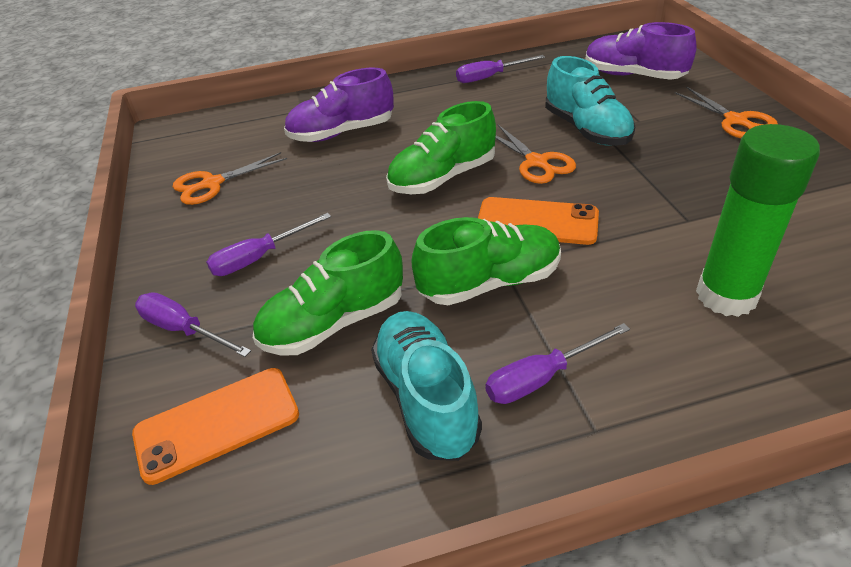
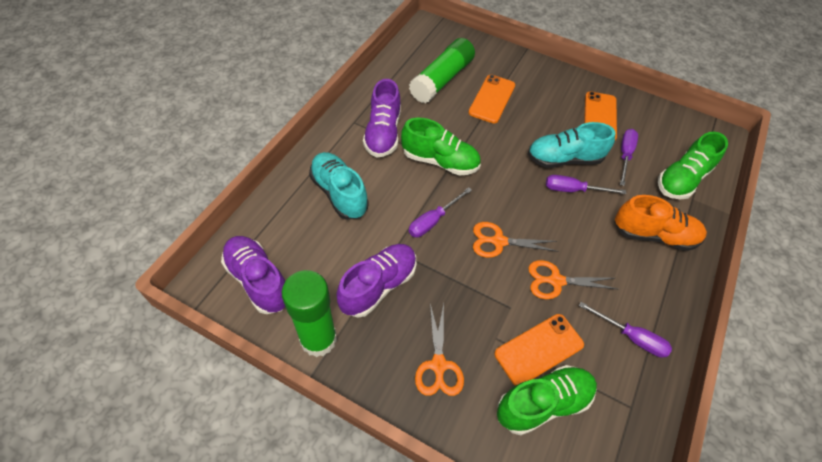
green glue stick: 1 -> 2
orange phone: 2 -> 3
orange shoe: 0 -> 1
purple shoe: 2 -> 3

